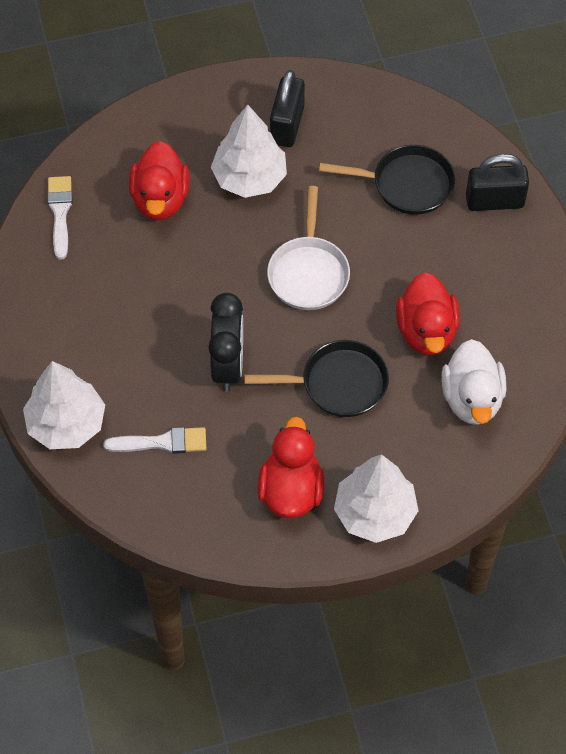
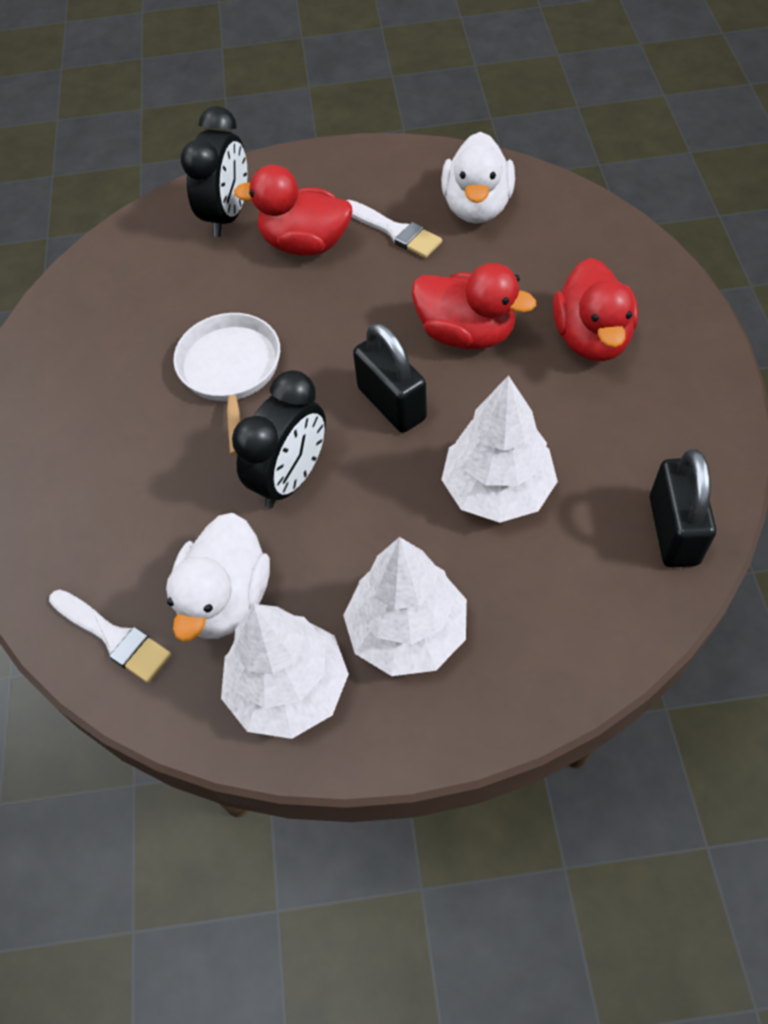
black clock: 1 -> 2
black pan: 2 -> 0
white duck: 1 -> 2

